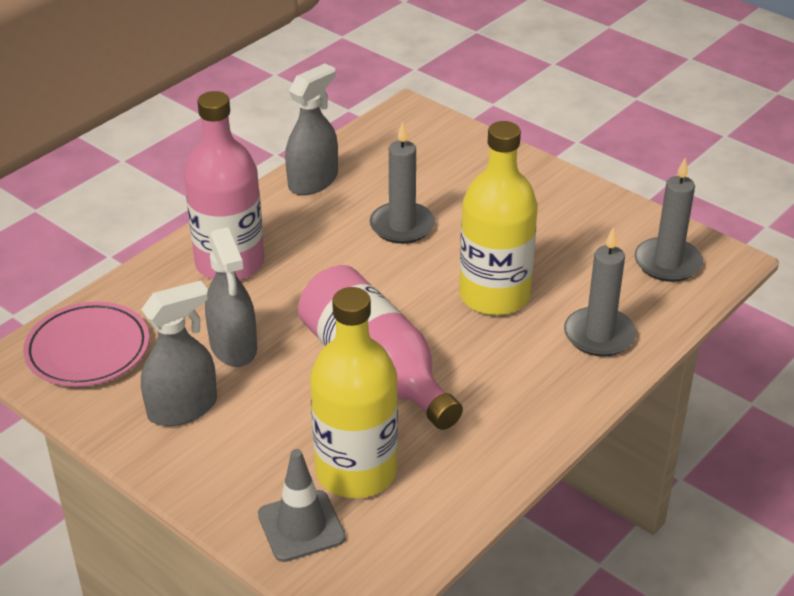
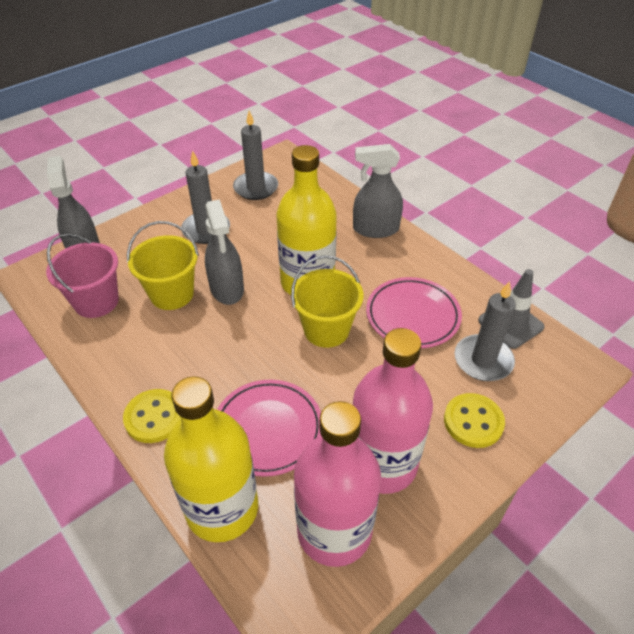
pink bucket: 0 -> 1
pink plate: 1 -> 2
yellow bucket: 0 -> 2
yellow button: 0 -> 2

